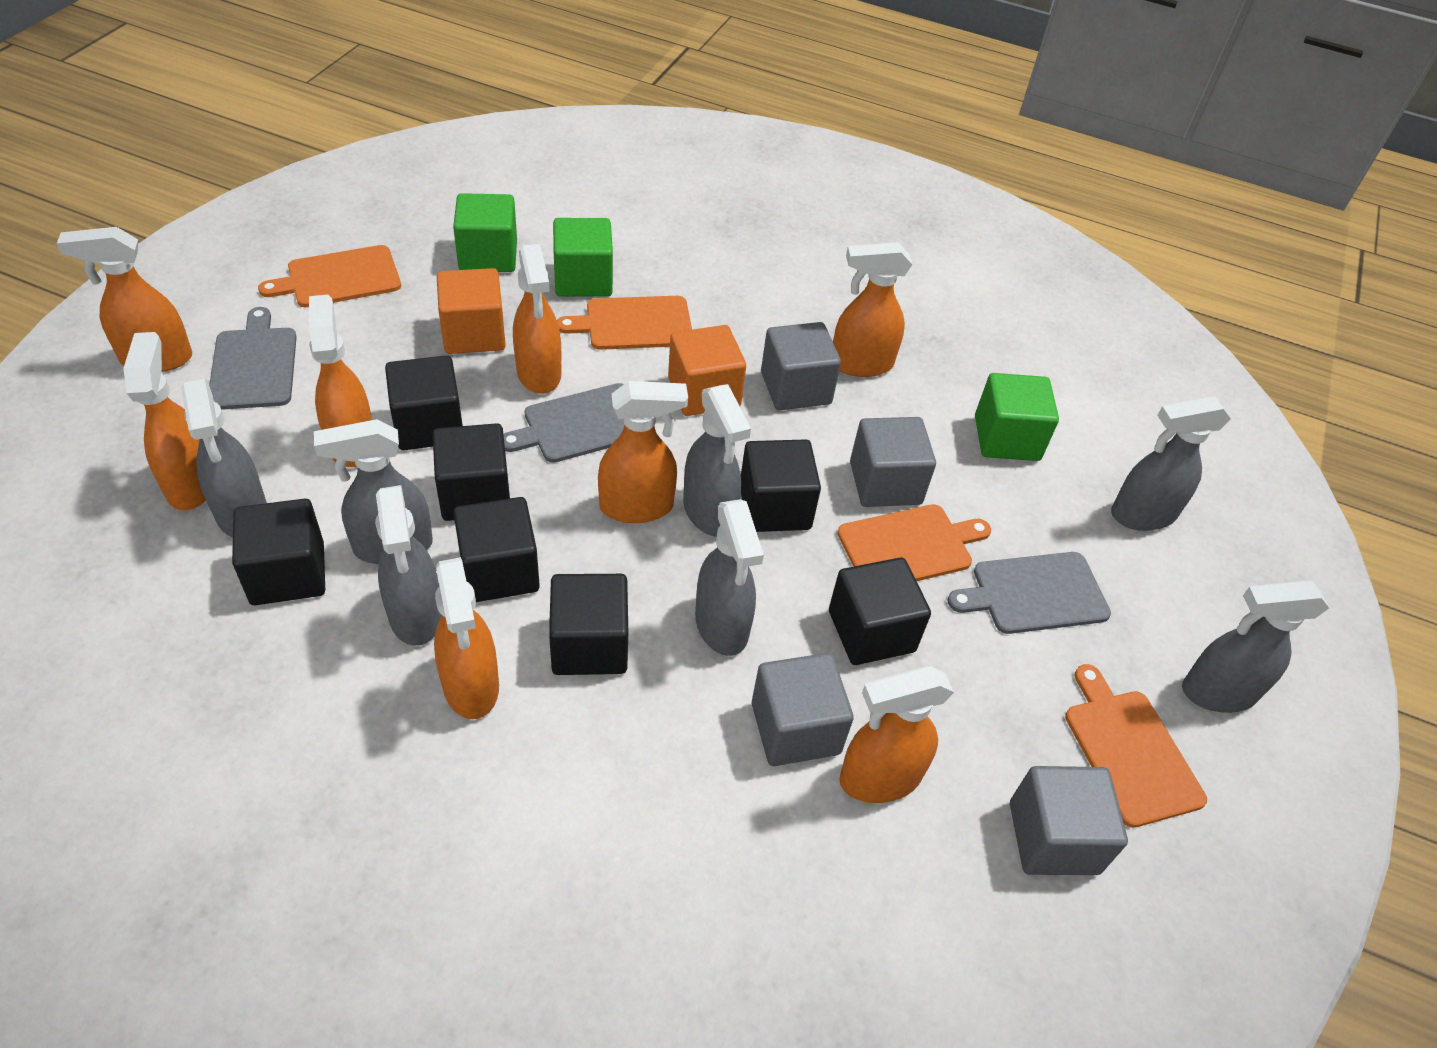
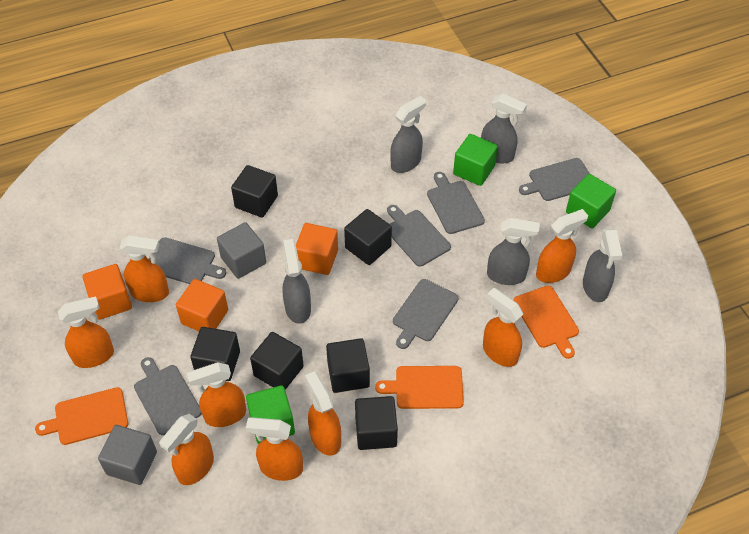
black cube: 7 -> 6
grey cube: 4 -> 2
grey cutting board: 3 -> 6
grey spray bottle: 7 -> 5
orange cube: 2 -> 3
orange cutting board: 4 -> 3

